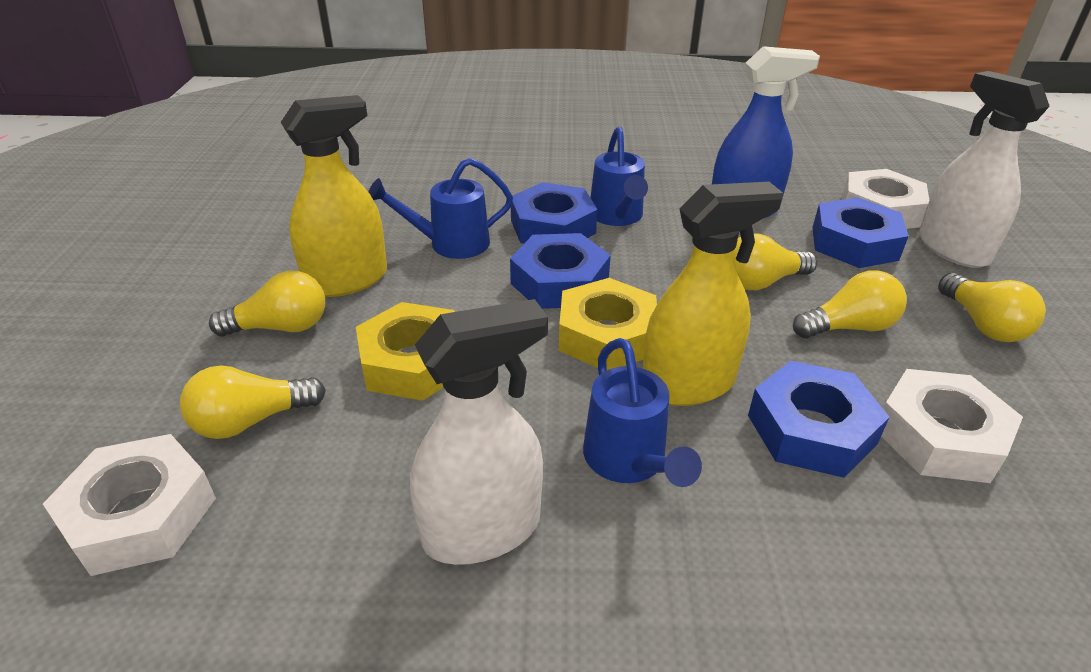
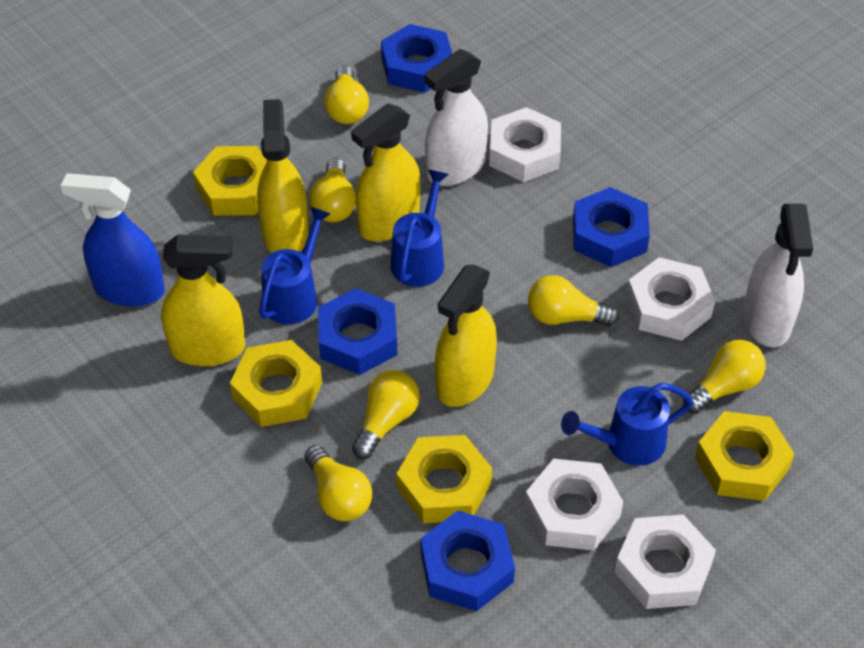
white nut: 3 -> 4
yellow light bulb: 5 -> 6
yellow nut: 2 -> 4
yellow spray bottle: 2 -> 4

